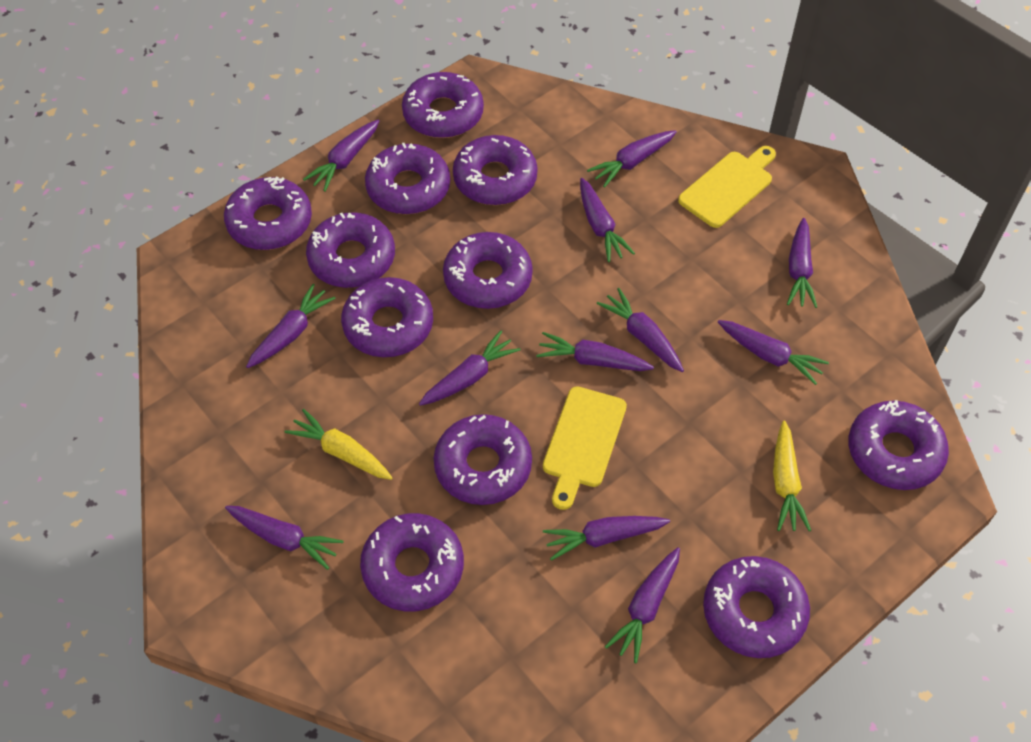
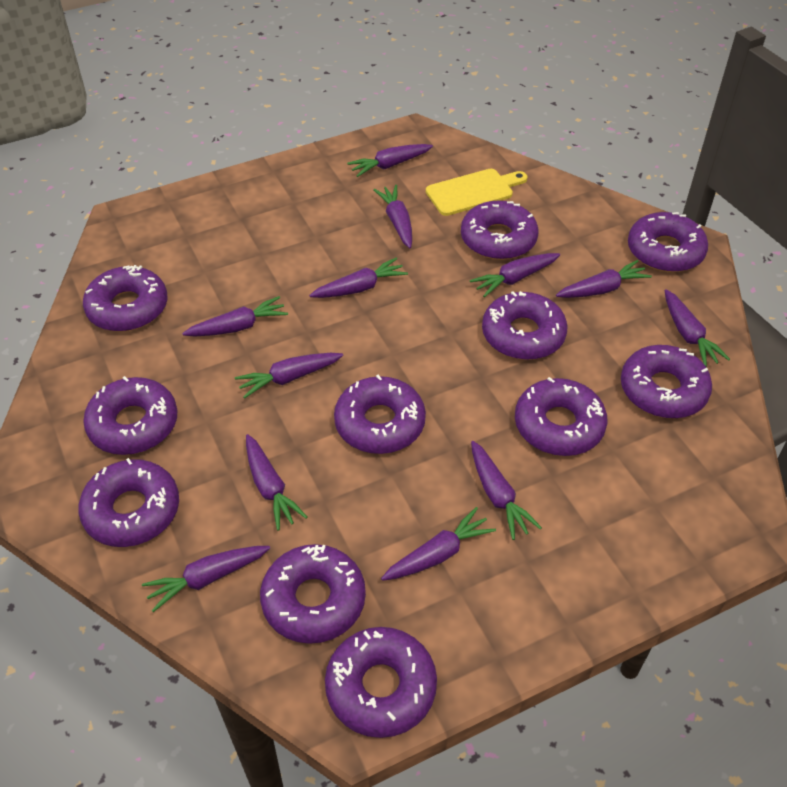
yellow carrot: 2 -> 0
yellow cutting board: 2 -> 1

